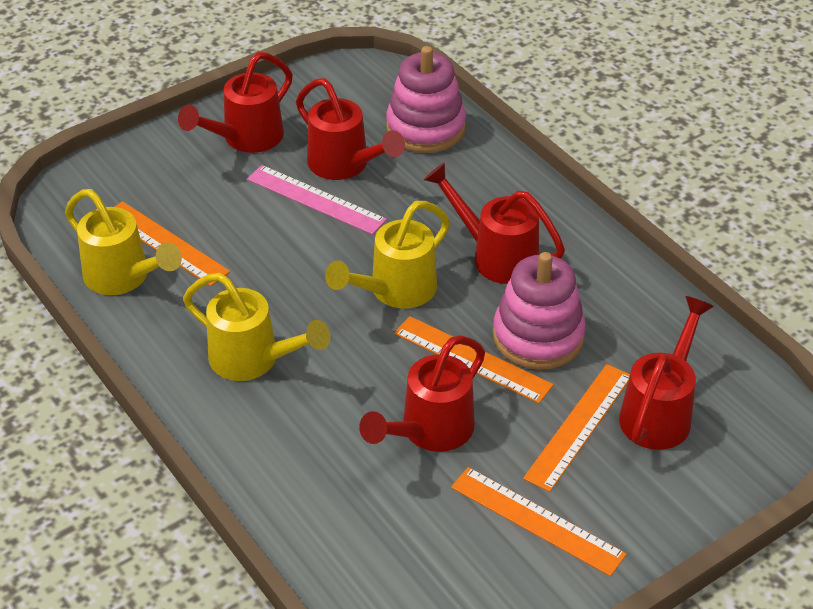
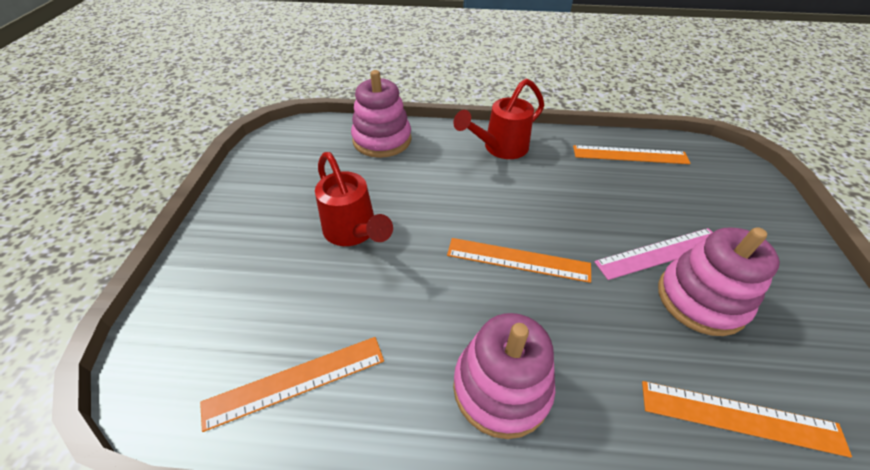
pink stacking toy: 2 -> 3
red watering can: 5 -> 2
yellow watering can: 3 -> 0

